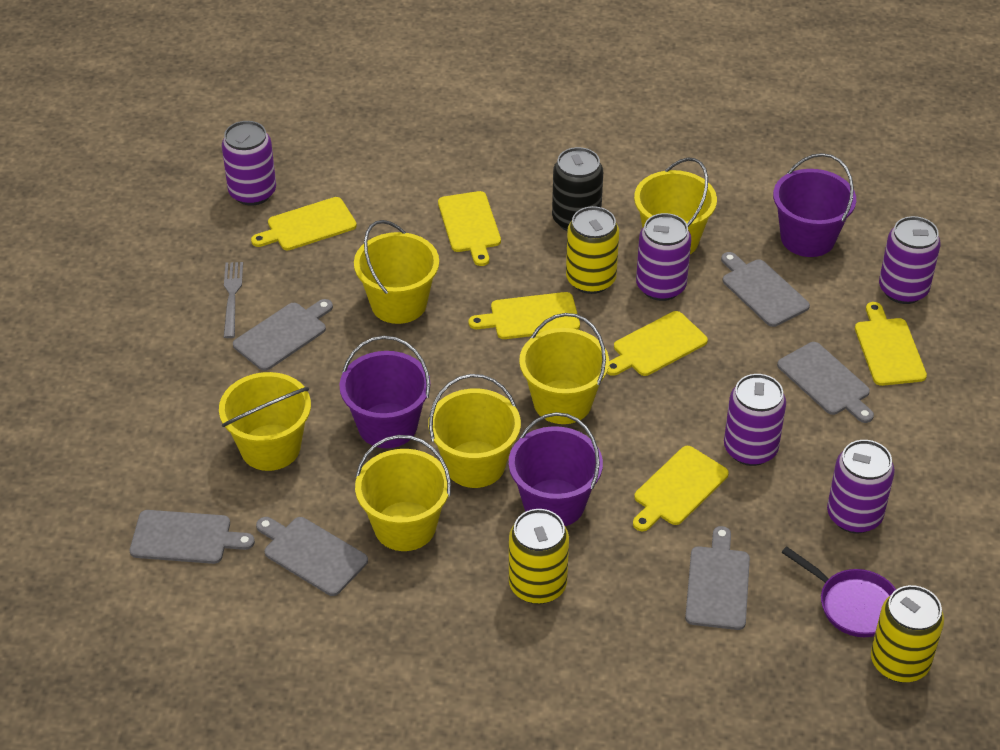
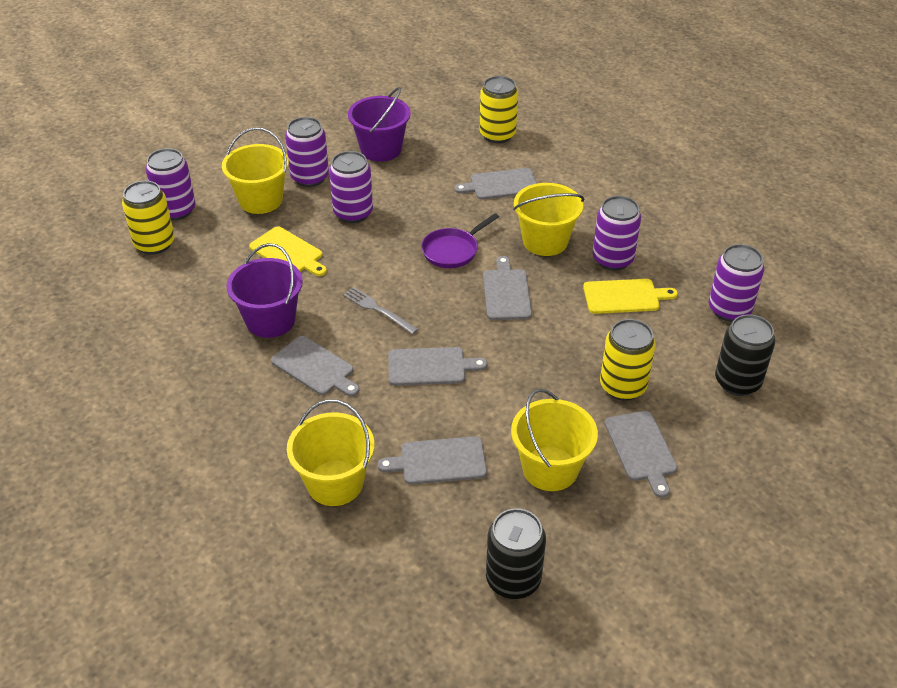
black can: 1 -> 2
purple bucket: 3 -> 2
yellow bucket: 6 -> 4
yellow cutting board: 6 -> 2

